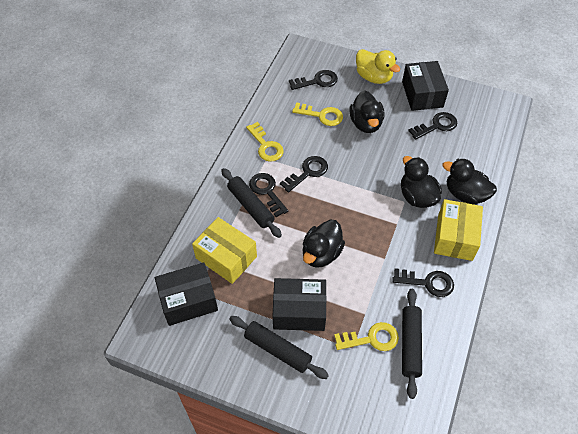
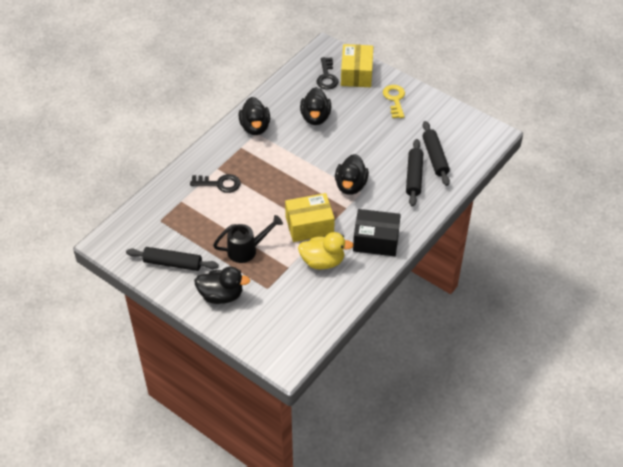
black box: 3 -> 1
black key: 5 -> 2
black watering can: 0 -> 1
yellow key: 3 -> 1

